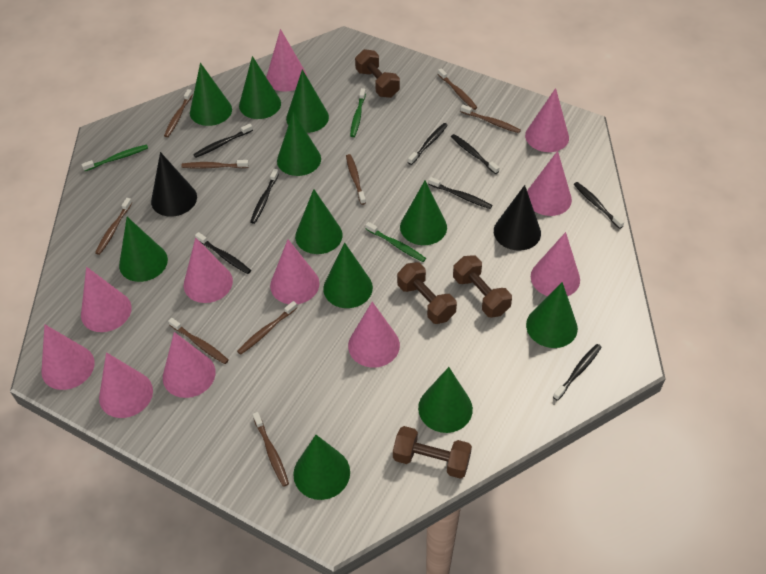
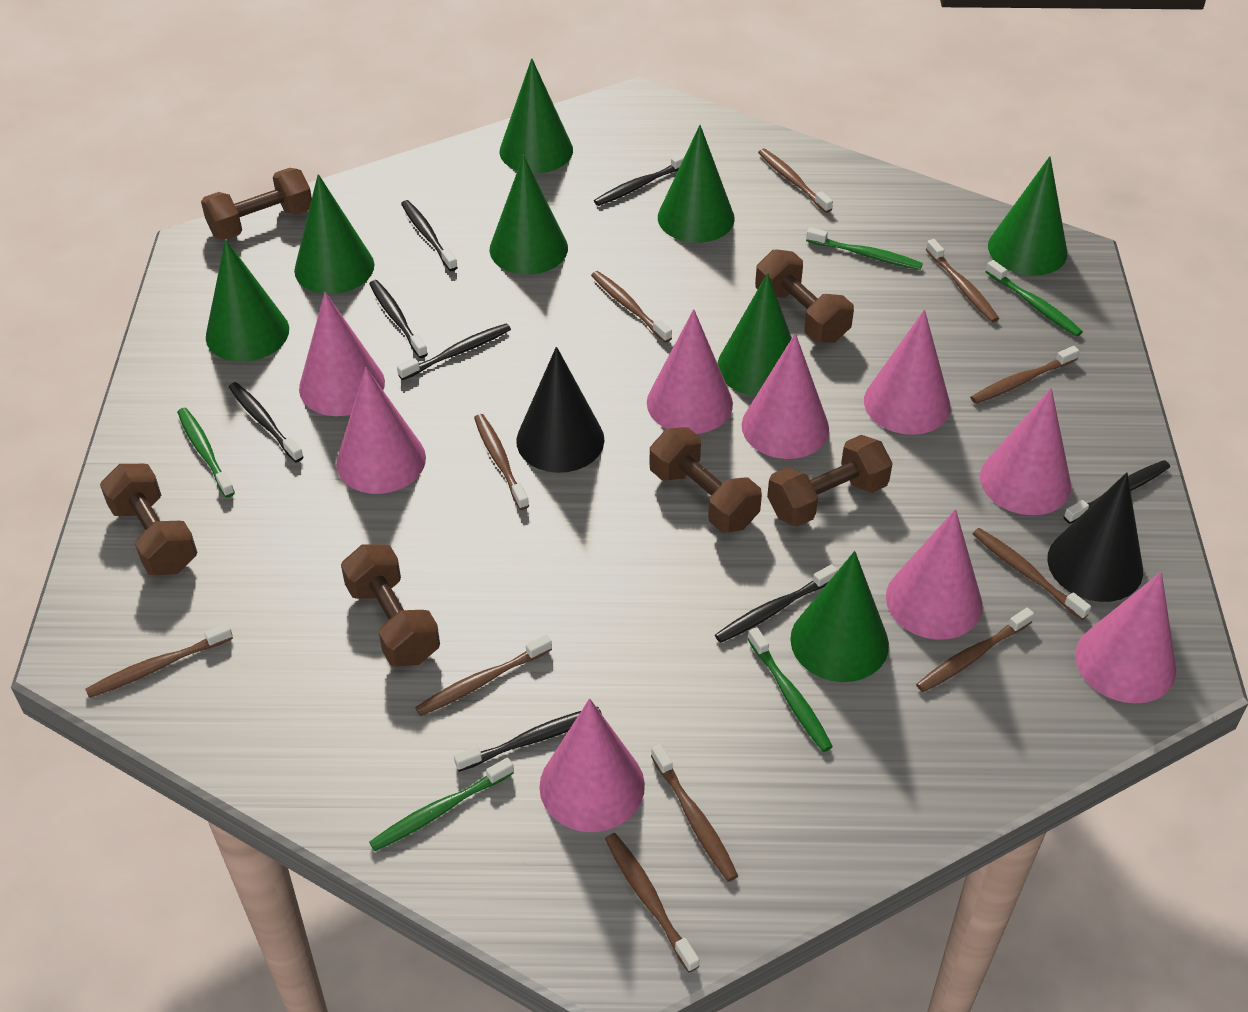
brown dumbbell: 4 -> 6
brown toothbrush: 9 -> 11
green cone: 11 -> 8
green toothbrush: 3 -> 5
pink cone: 11 -> 9

